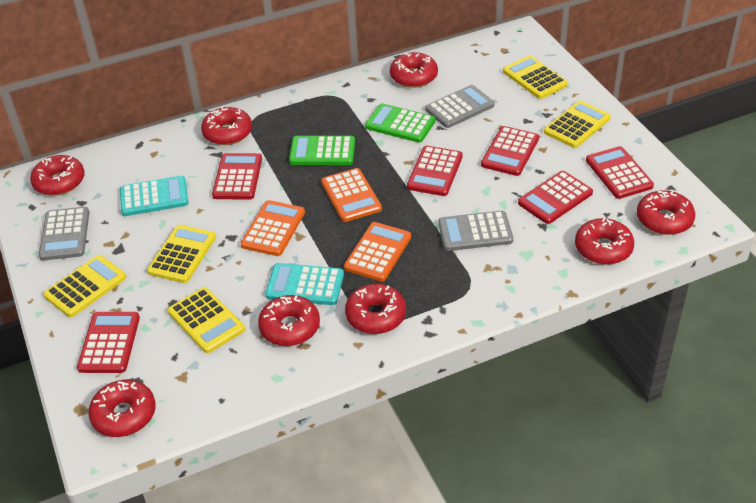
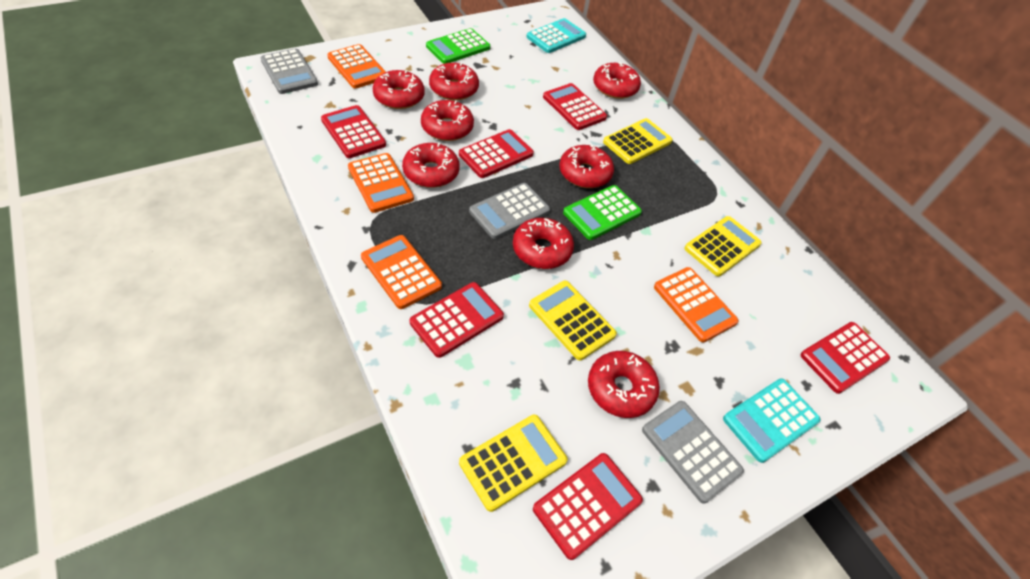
orange calculator: 3 -> 4
yellow calculator: 5 -> 4

